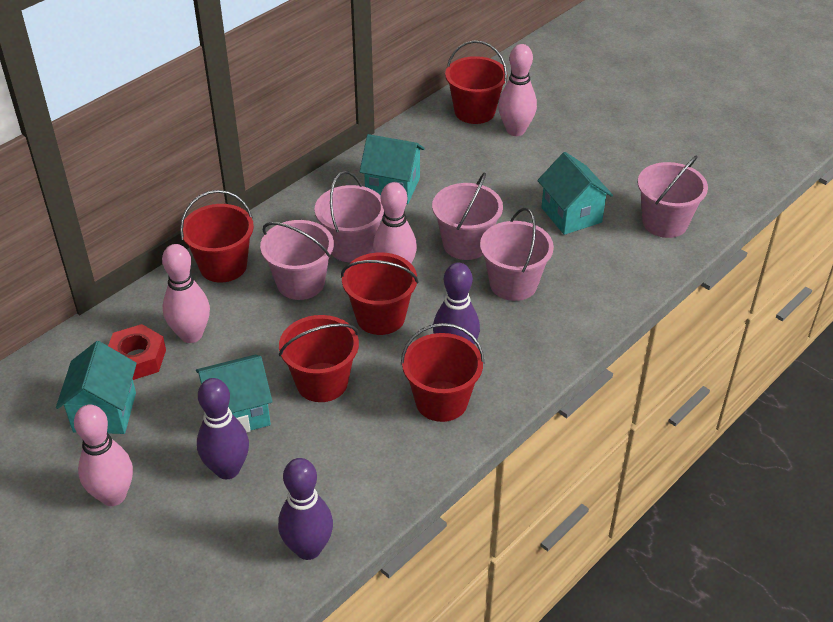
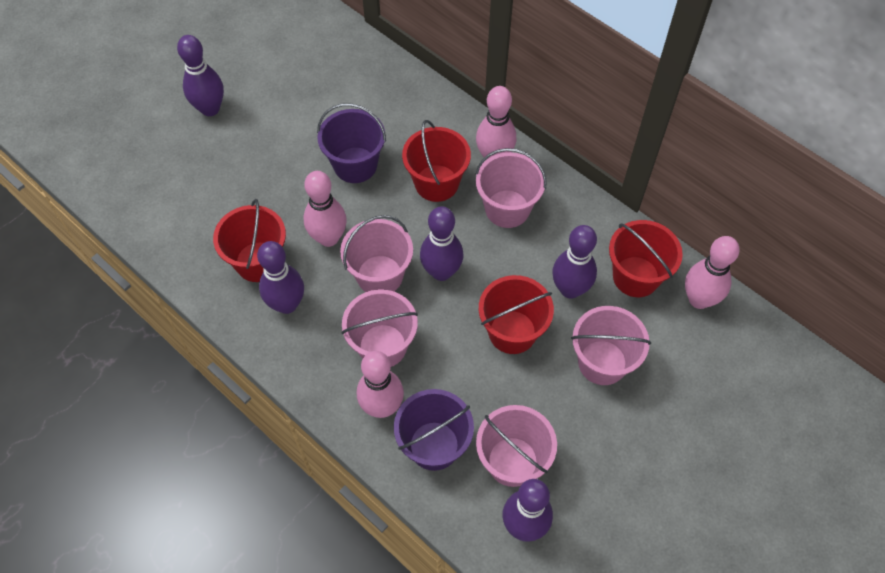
purple bowling pin: 3 -> 5
purple bucket: 0 -> 2
red bucket: 5 -> 4
red nut: 1 -> 0
turquoise house: 4 -> 0

